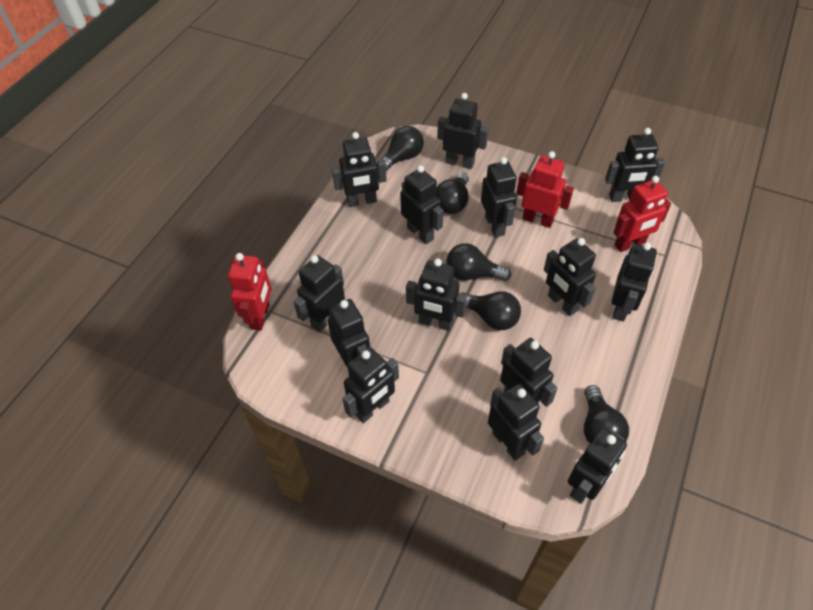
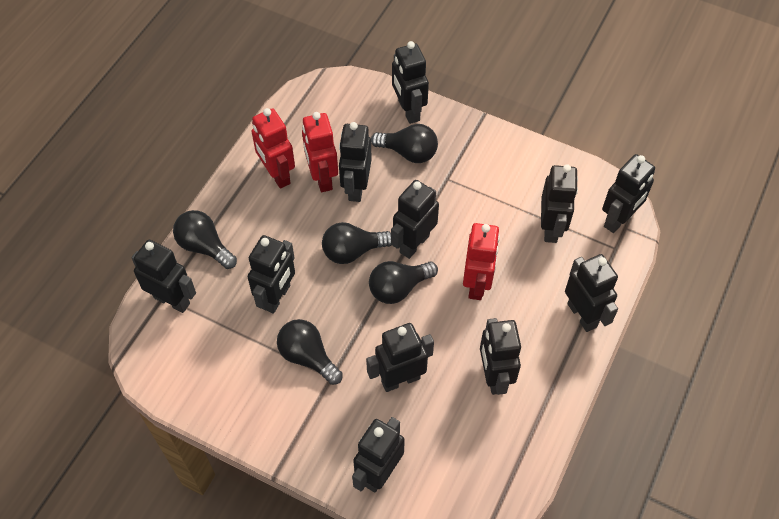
black robot: 14 -> 11

